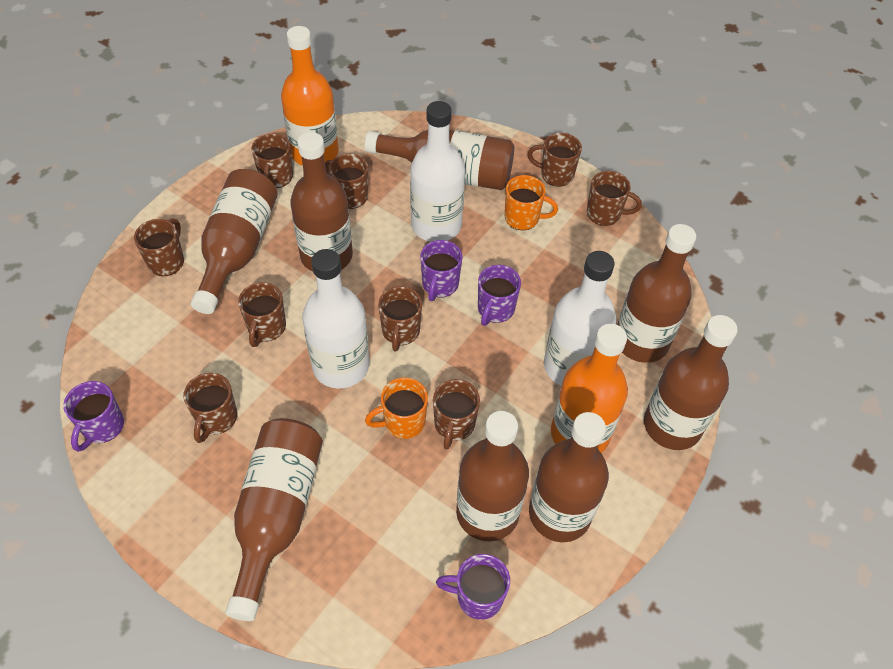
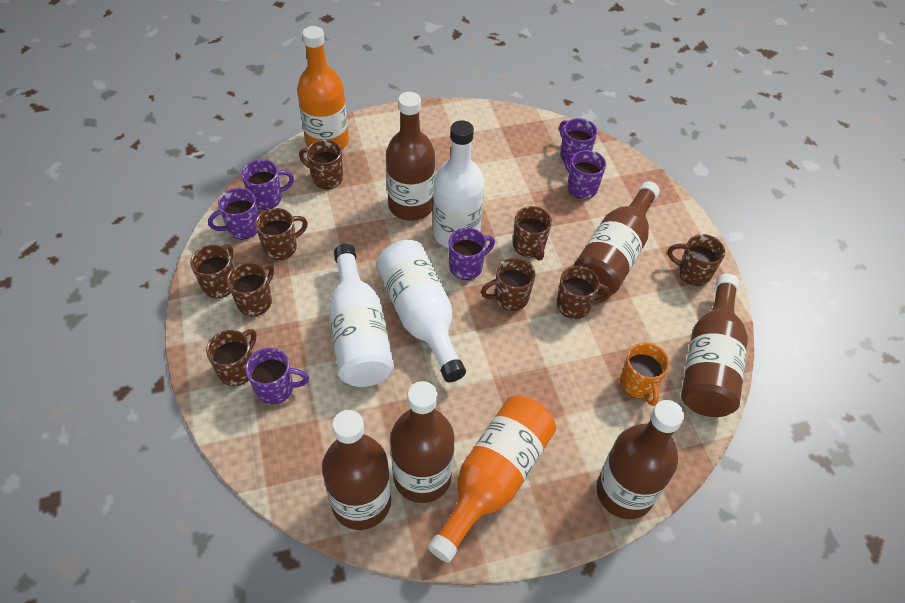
brown bottle: 8 -> 6
orange mug: 2 -> 1
purple mug: 4 -> 6

